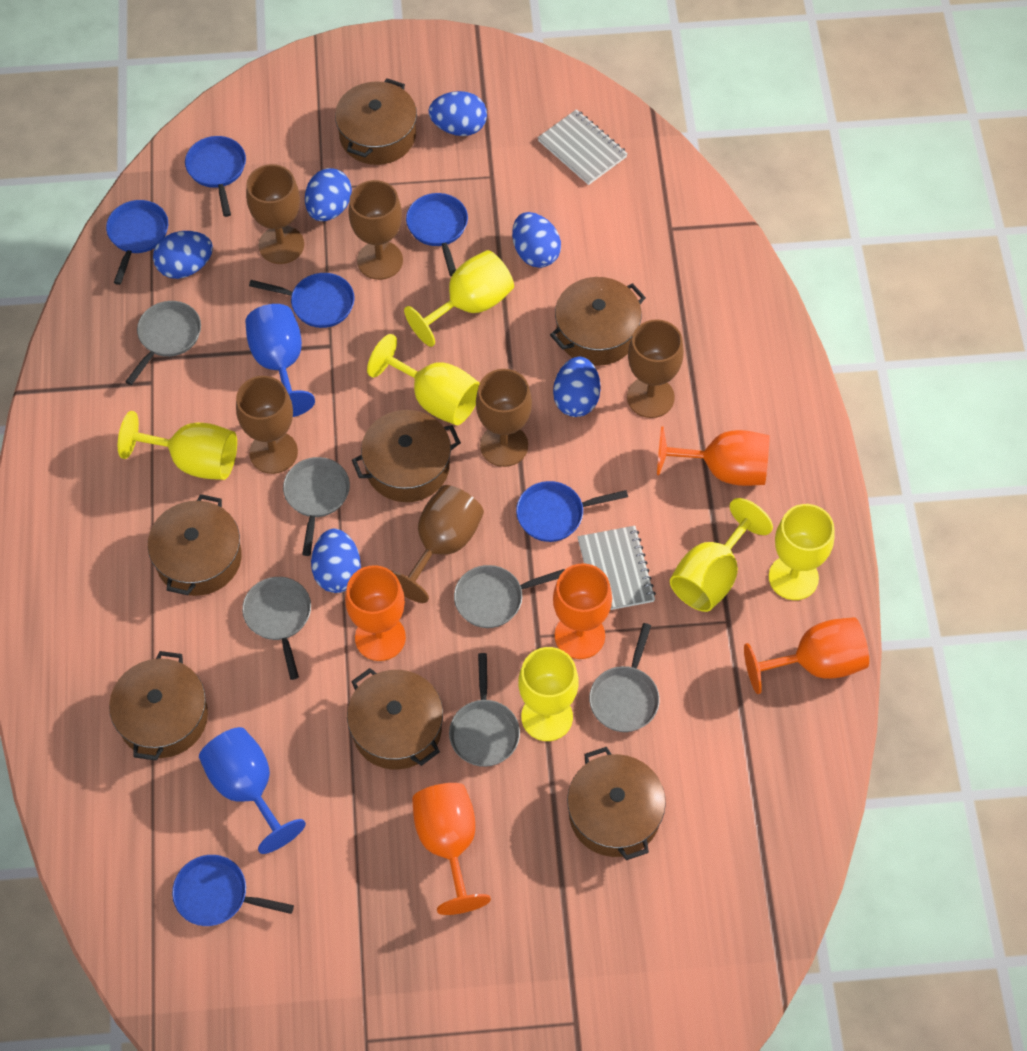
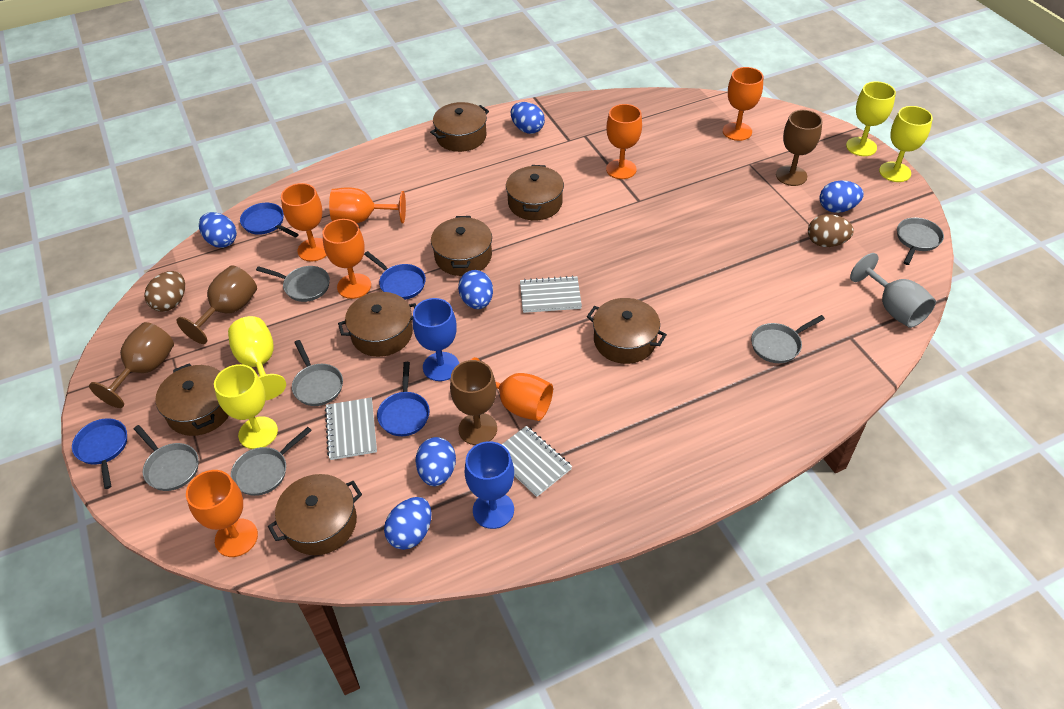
blue pan: 6 -> 4
brown egg: 0 -> 2
brown goblet: 6 -> 4
grey goblet: 0 -> 1
grey notebook: 2 -> 3
orange goblet: 5 -> 7
yellow goblet: 6 -> 4

